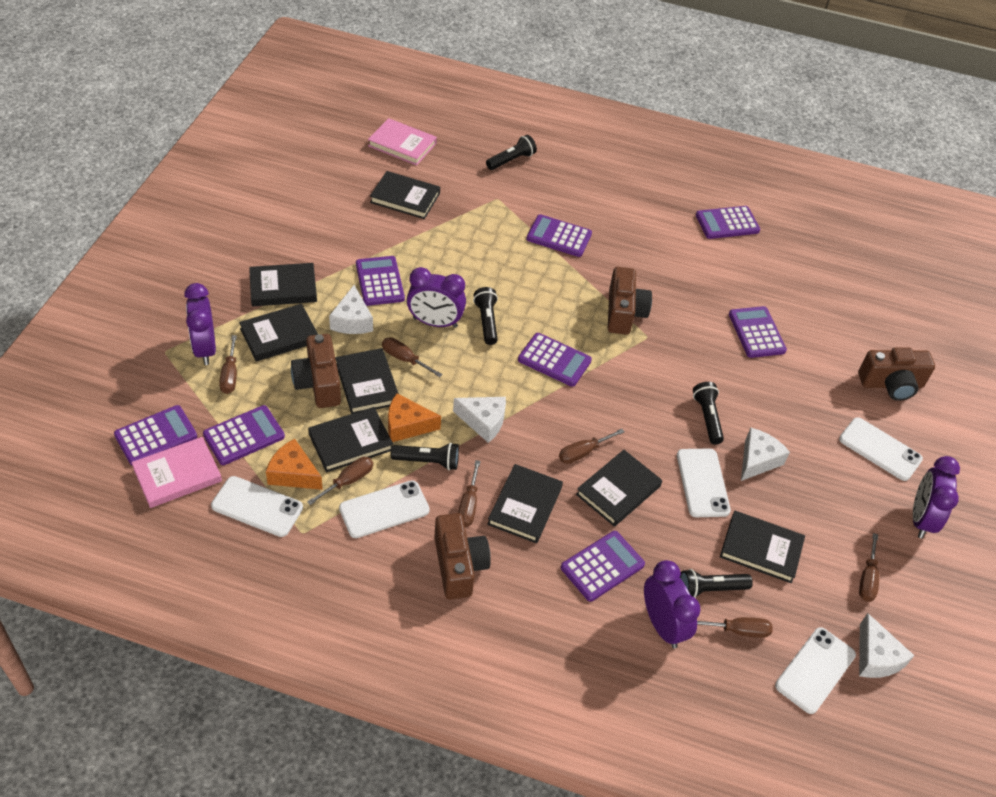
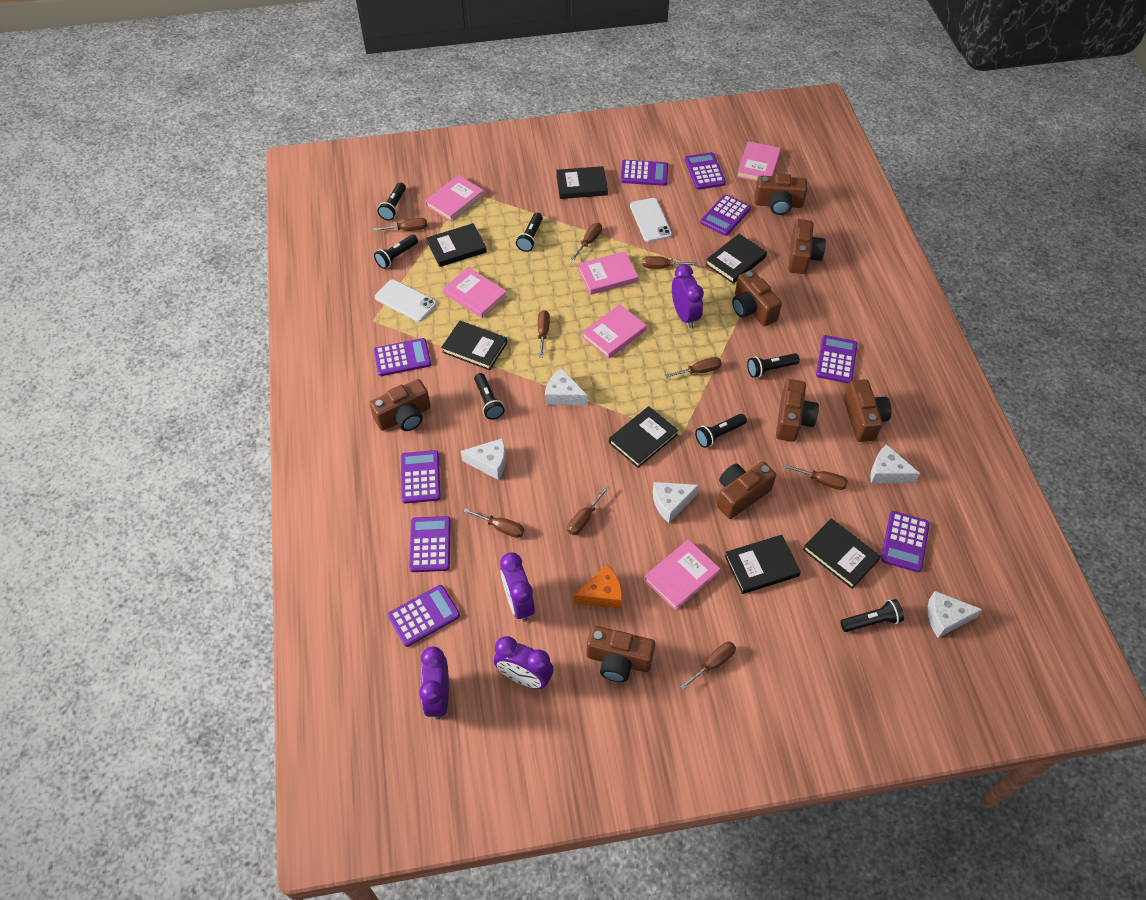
black book: 8 -> 7
black flashlight: 5 -> 7
brown camera: 4 -> 8
brown screwdriver: 7 -> 9
orange cheese: 2 -> 1
pink book: 2 -> 6
purple calculator: 8 -> 9
white cheese: 4 -> 5
white phone: 5 -> 2

